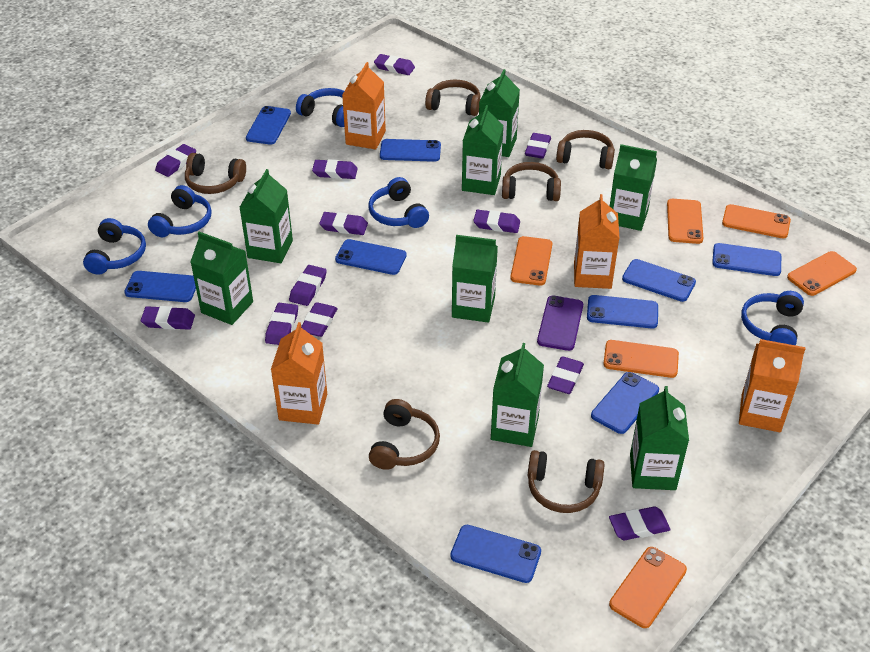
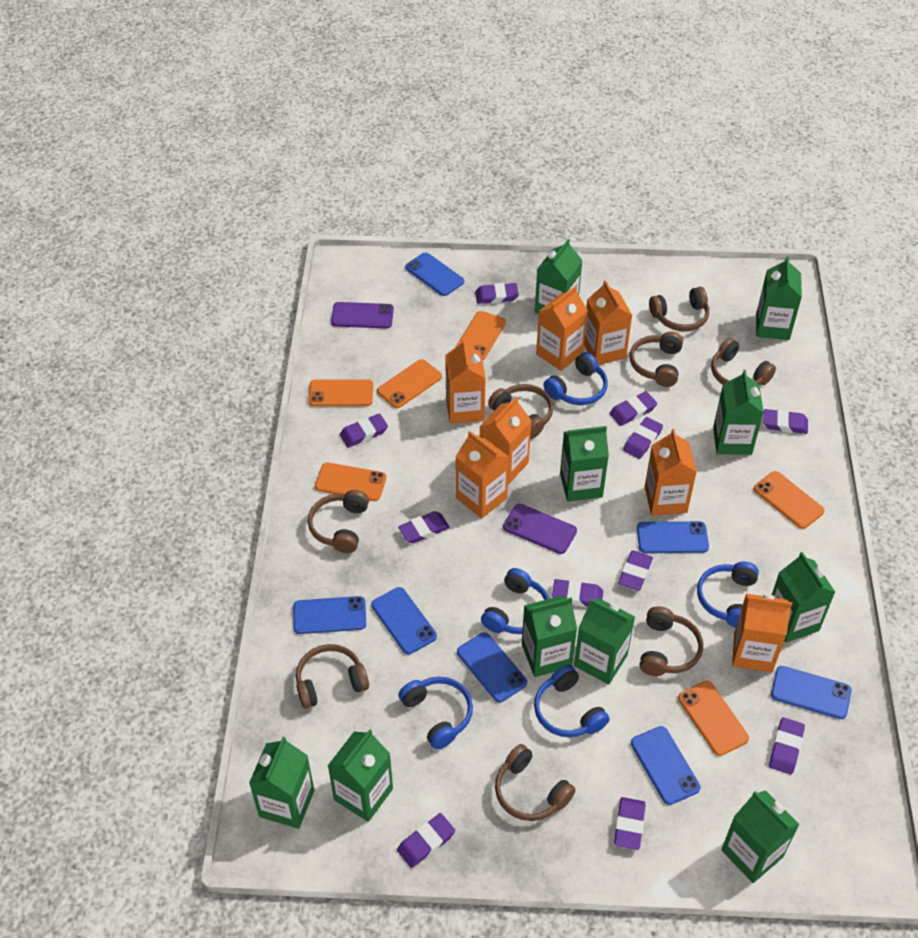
blue phone: 9 -> 7
brown headphones: 6 -> 8
green carton: 8 -> 10
orange carton: 4 -> 7
purple eraser: 12 -> 11
purple phone: 1 -> 2

